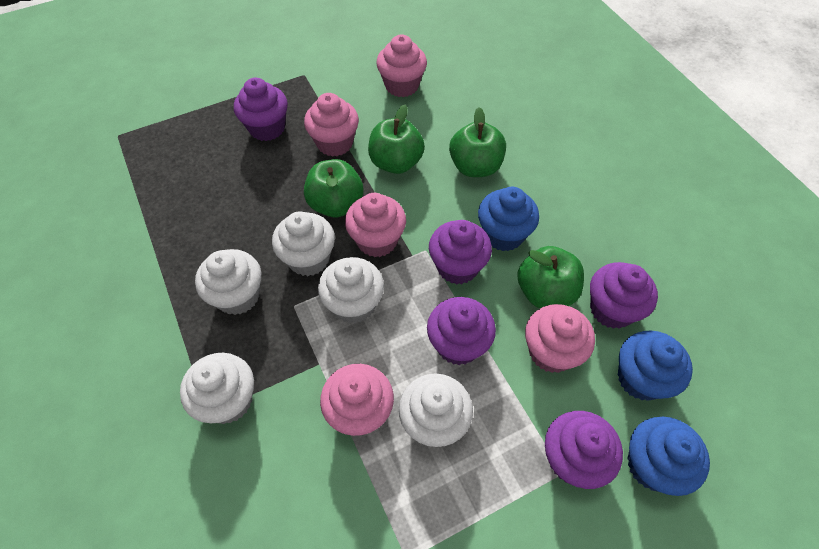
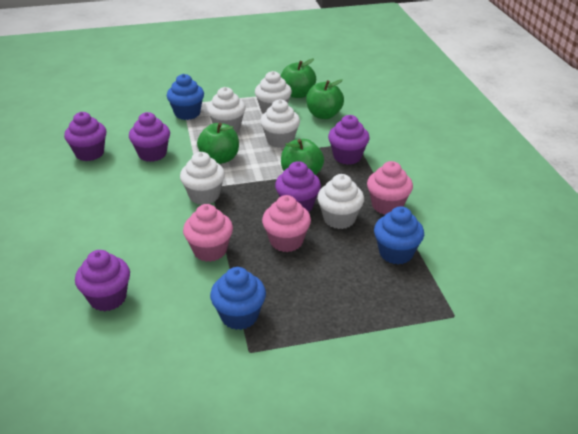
pink cupcake: 5 -> 3

